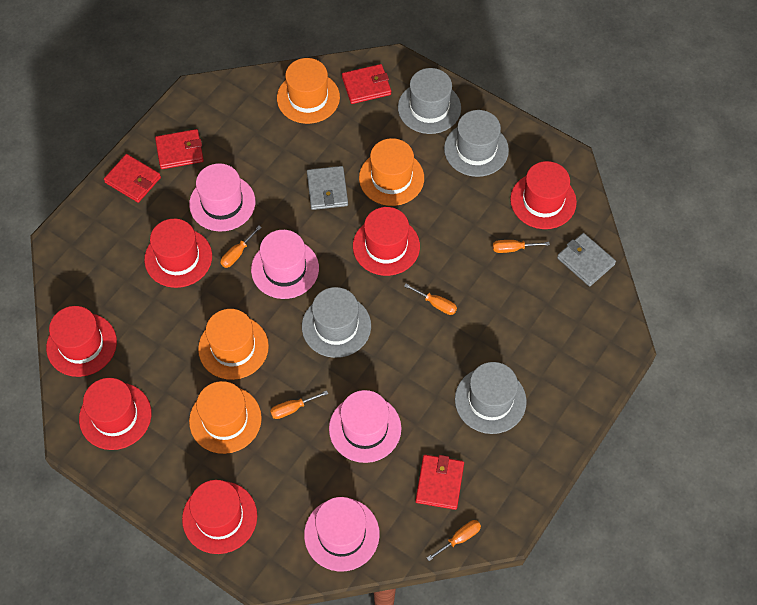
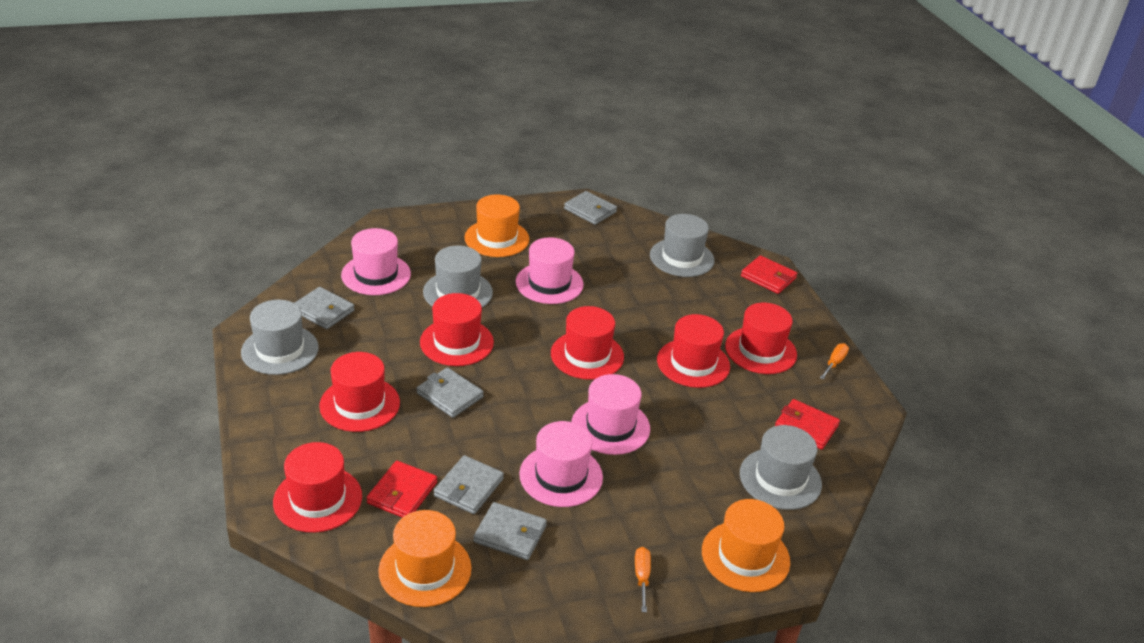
grey wallet: 2 -> 5
orange hat: 4 -> 3
orange screwdriver: 5 -> 2
red wallet: 4 -> 3

